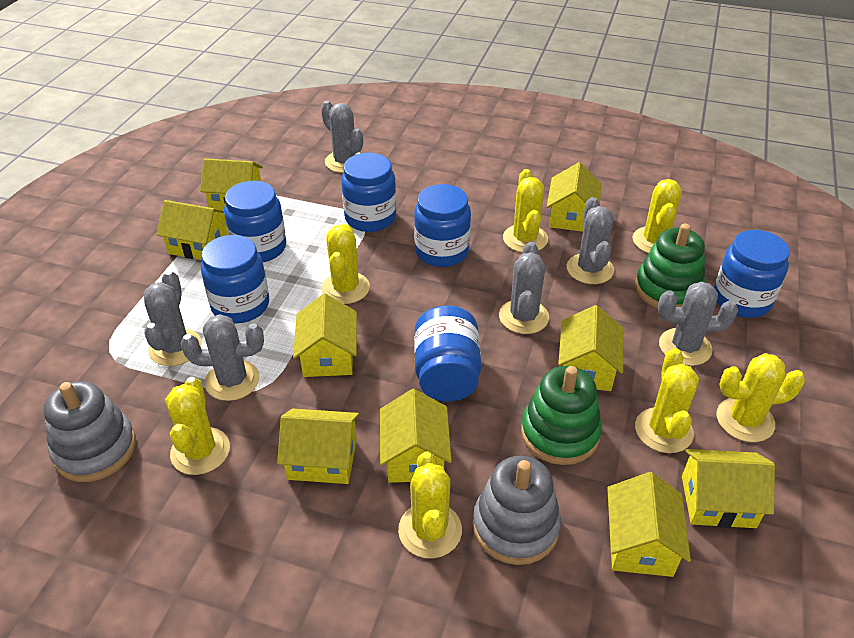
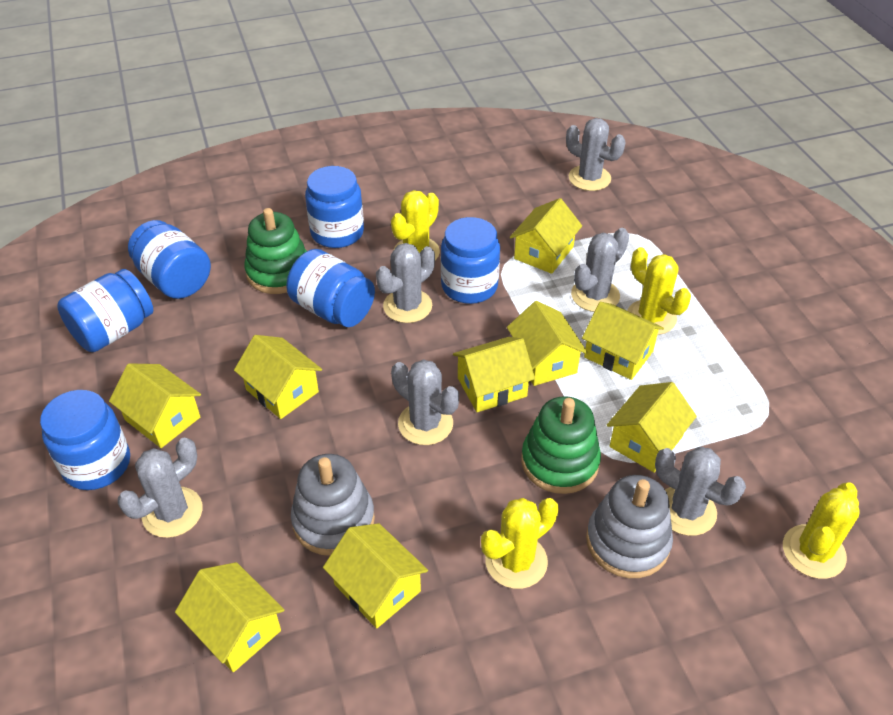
yellow cactus: 7 -> 4

